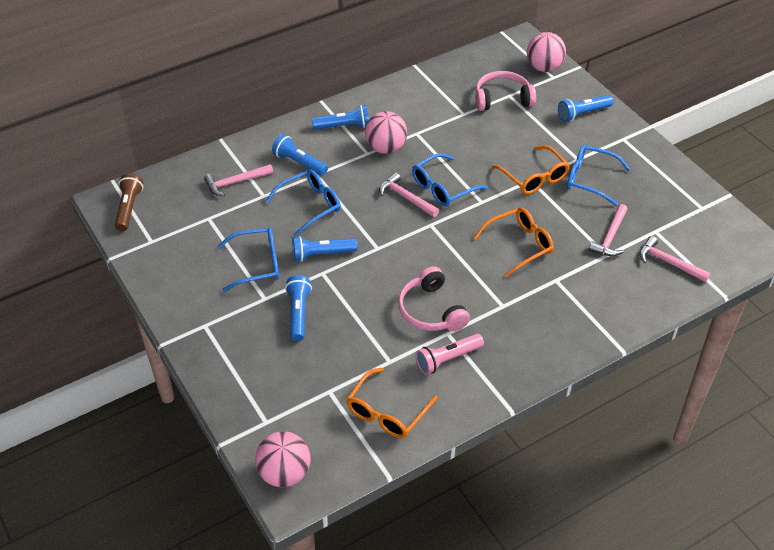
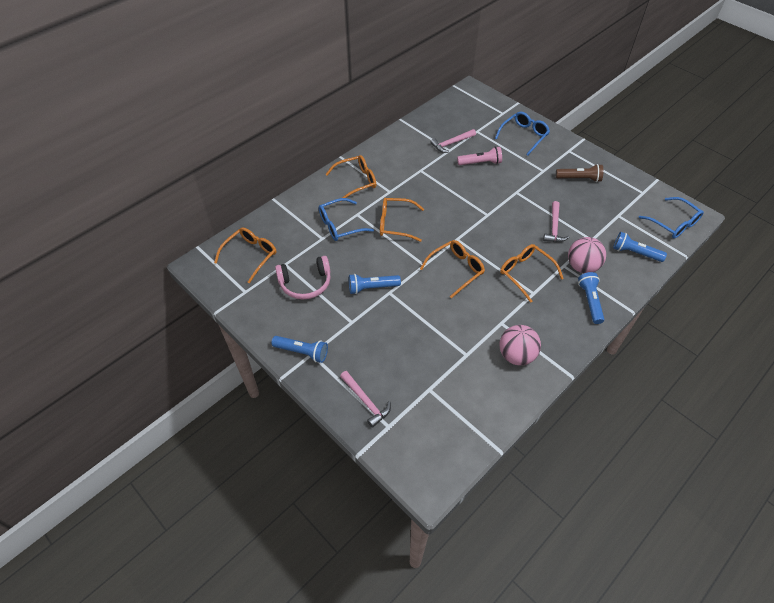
blue flashlight: 5 -> 4
blue glasses: 4 -> 3
orange glasses: 3 -> 5
pink ball: 3 -> 2
pink hammer: 4 -> 3
pink headphones: 2 -> 1

